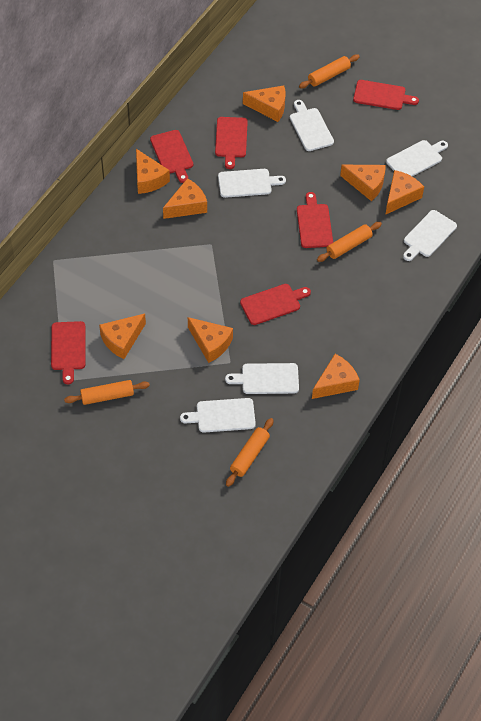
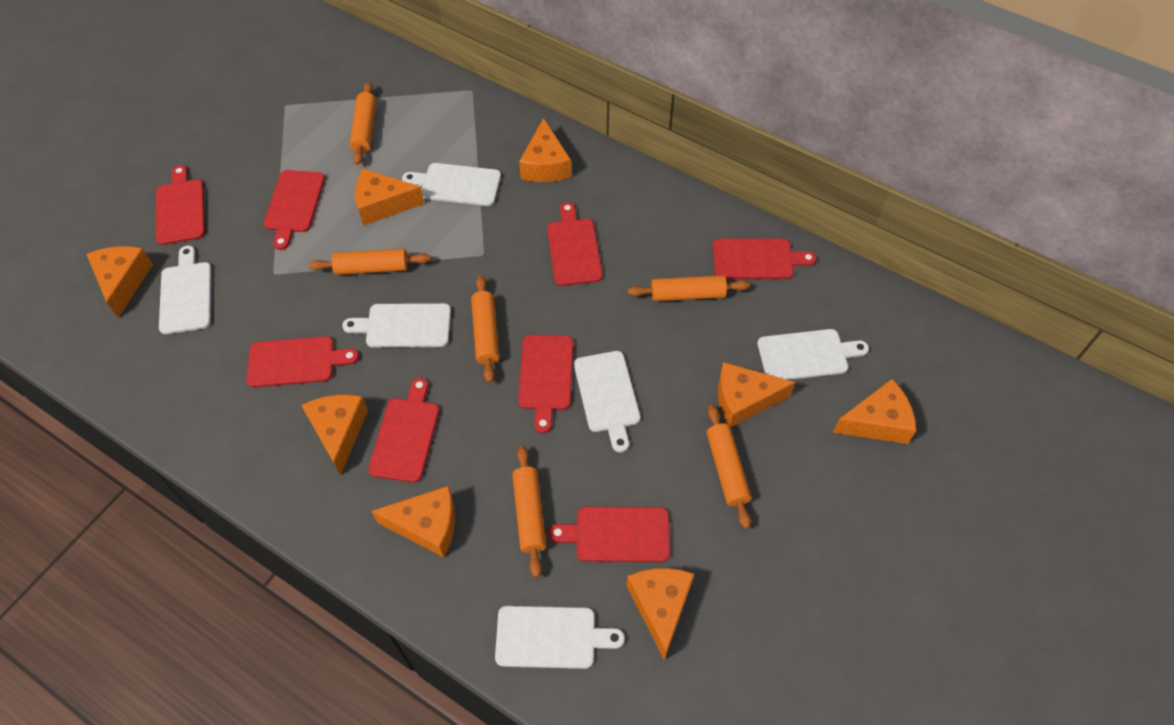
orange rolling pin: 4 -> 6
red cutting board: 6 -> 8

